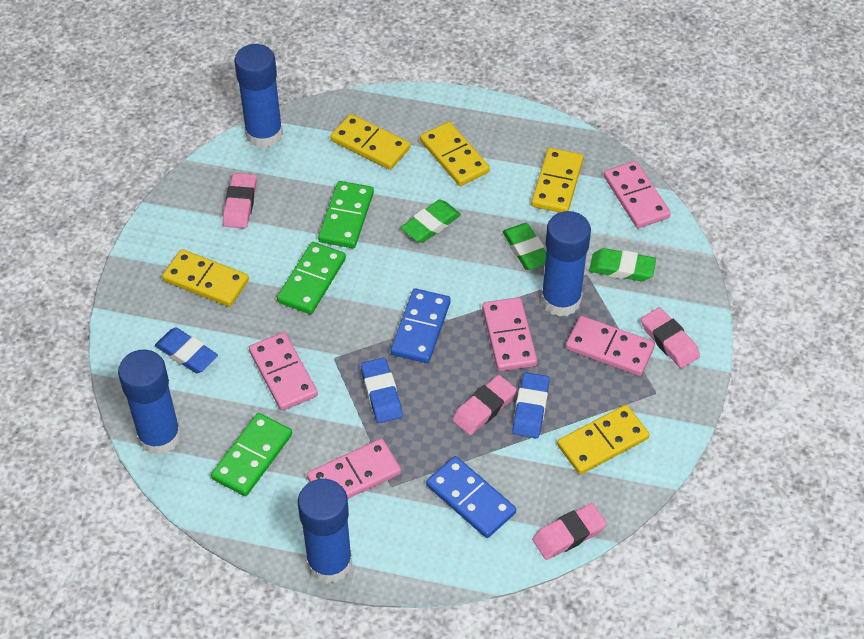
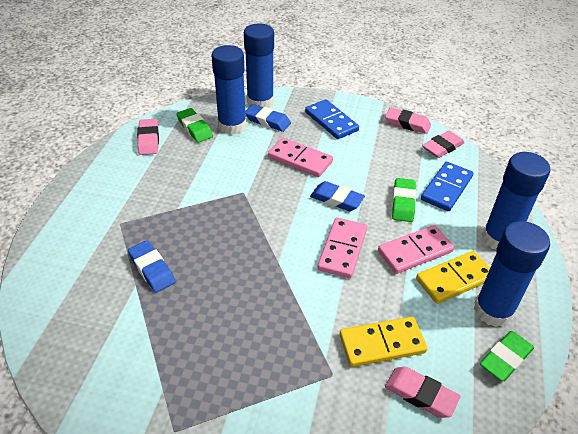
green domino: 3 -> 0
pink domino: 5 -> 3
yellow domino: 5 -> 2

